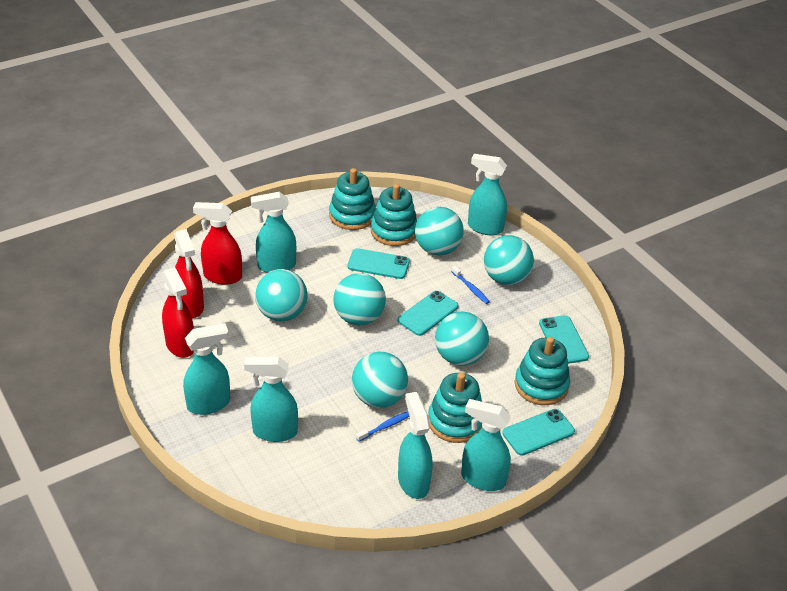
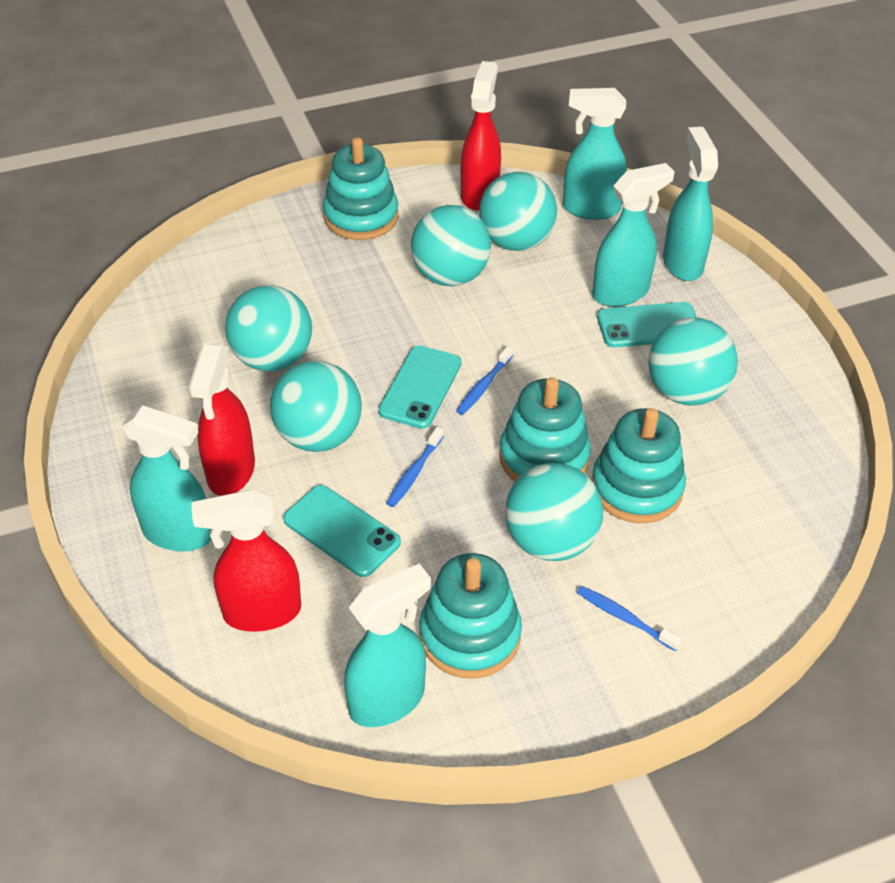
blue toothbrush: 2 -> 3
turquoise phone: 4 -> 3
turquoise spray bottle: 6 -> 5

